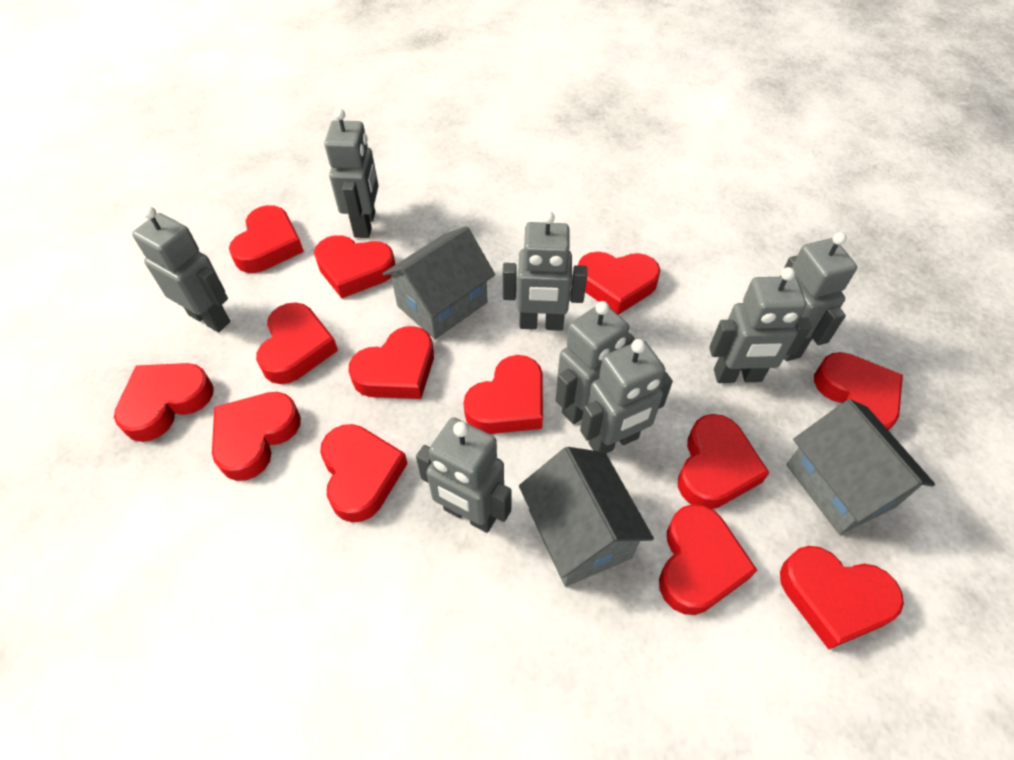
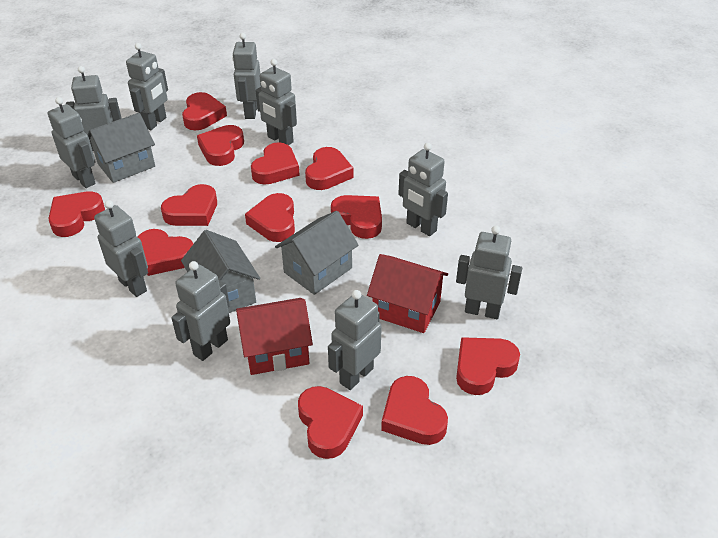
grey robot: 8 -> 10
red heart: 13 -> 12
red house: 0 -> 2

